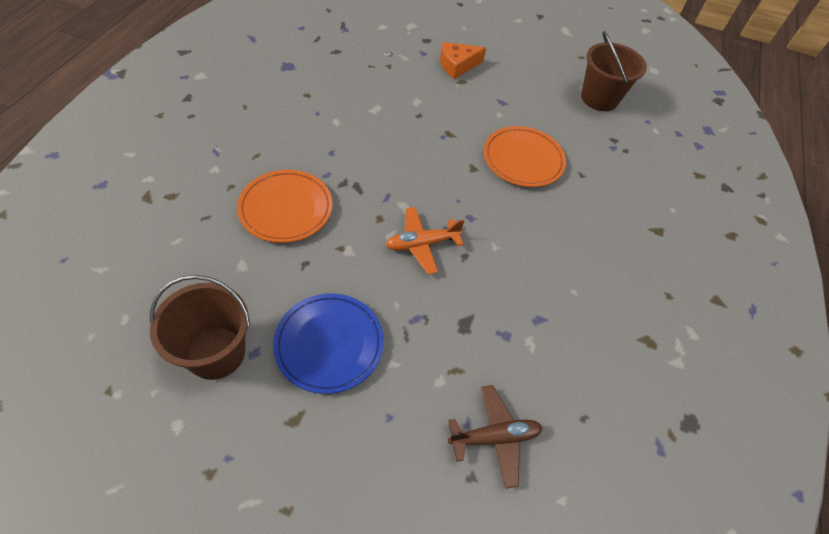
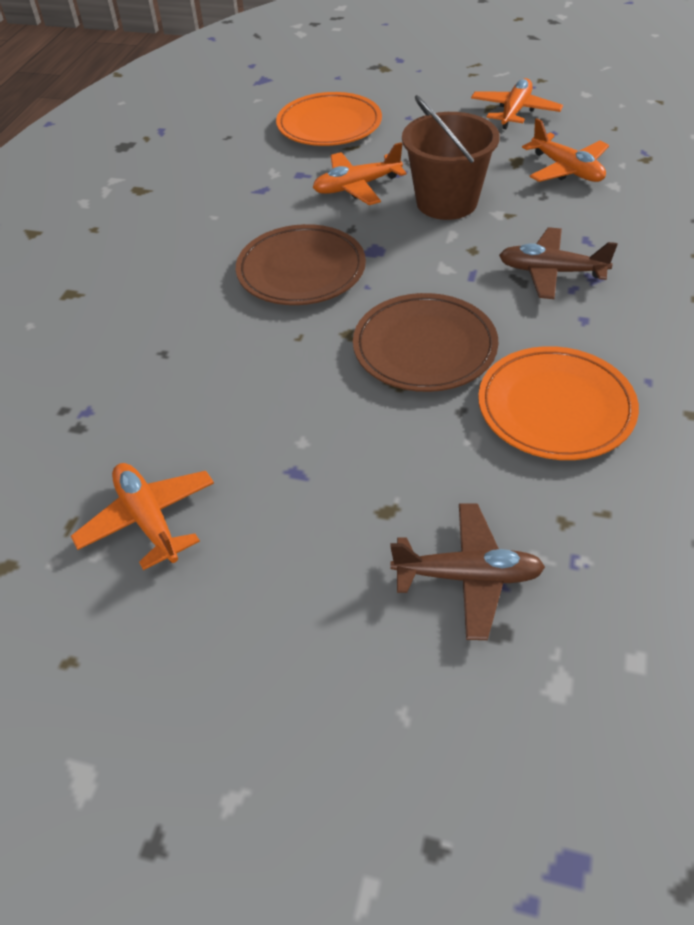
blue plate: 1 -> 0
brown bucket: 2 -> 1
brown plane: 1 -> 2
brown plate: 0 -> 2
orange cheese: 1 -> 0
orange plane: 1 -> 4

